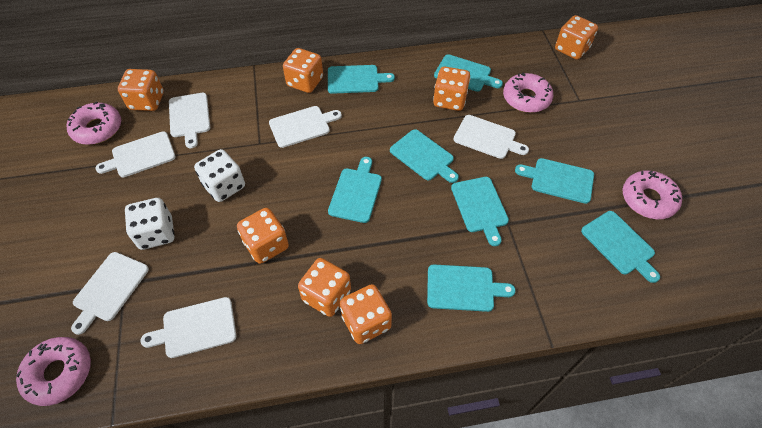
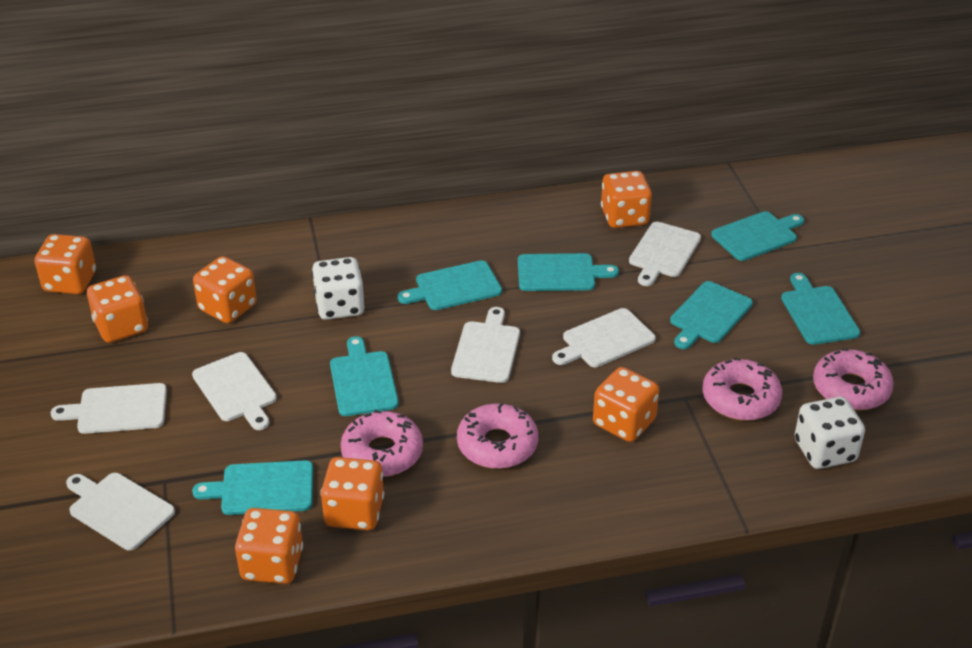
turquoise cutting board: 8 -> 7

